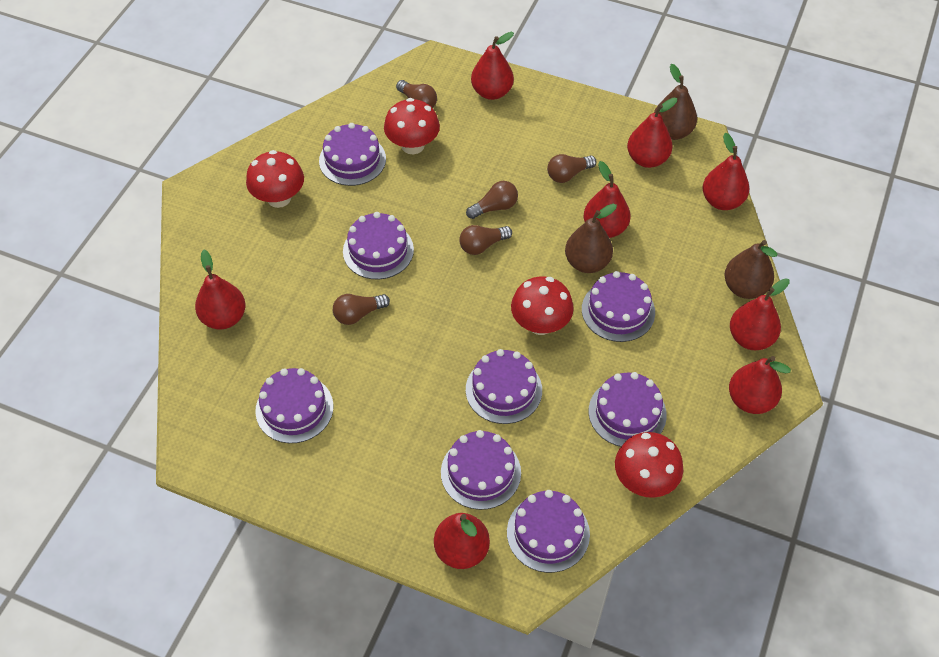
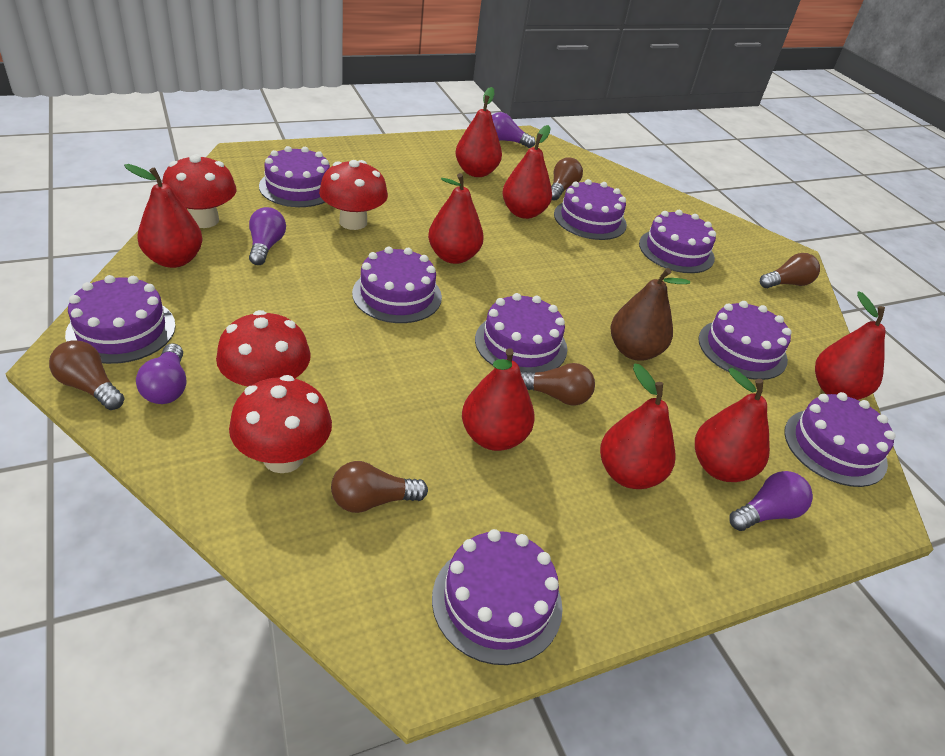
brown pear: 3 -> 1
purple cake: 8 -> 9
purple light bulb: 0 -> 4

